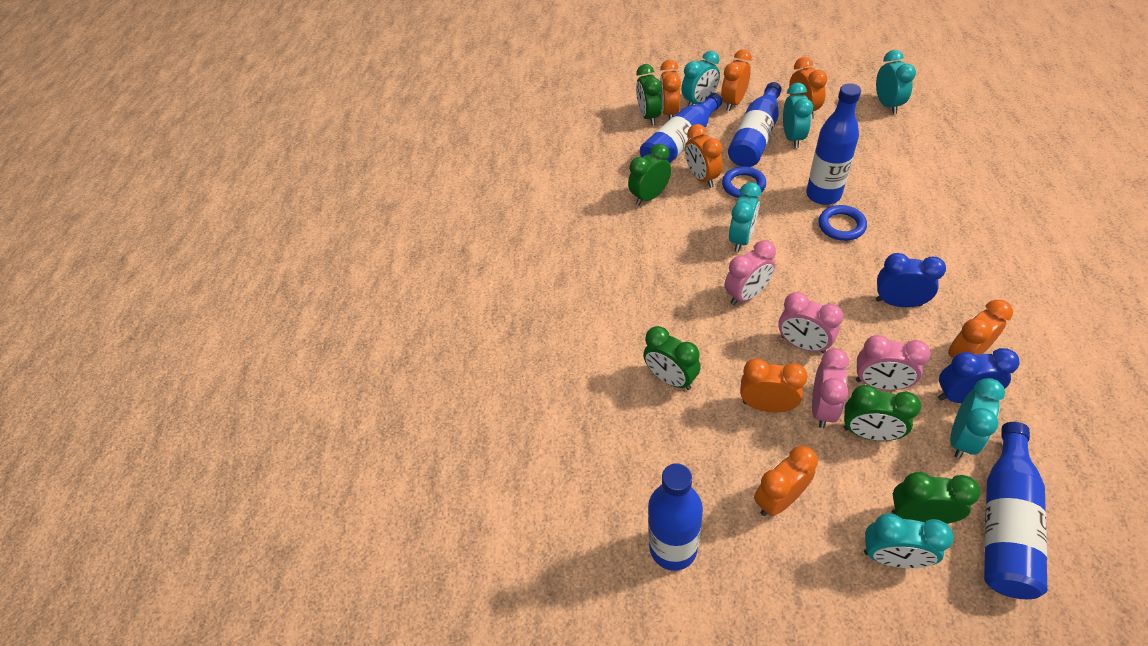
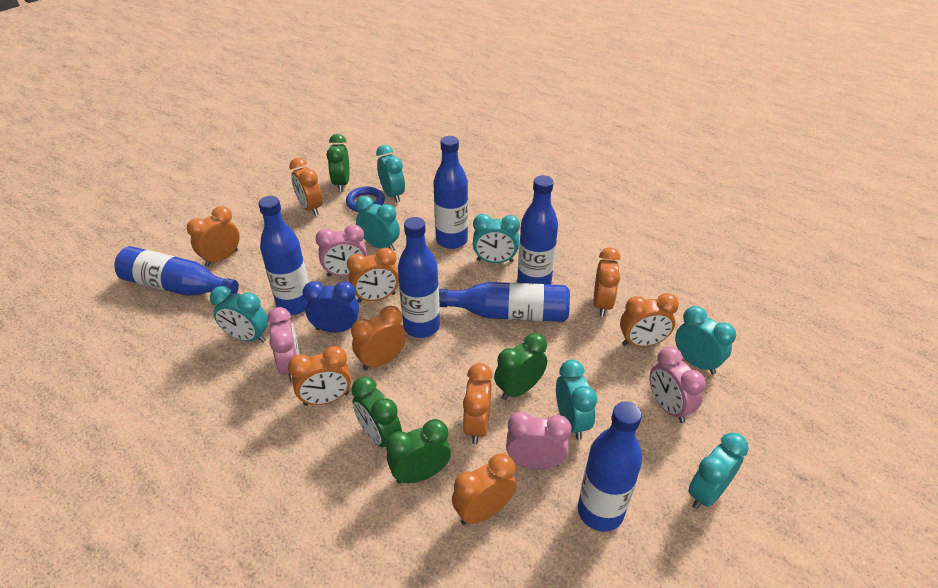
blue bottle: 5 -> 7
blue clock: 2 -> 1
blue ring: 2 -> 1
green clock: 5 -> 4
orange clock: 7 -> 9
turquoise clock: 6 -> 7

